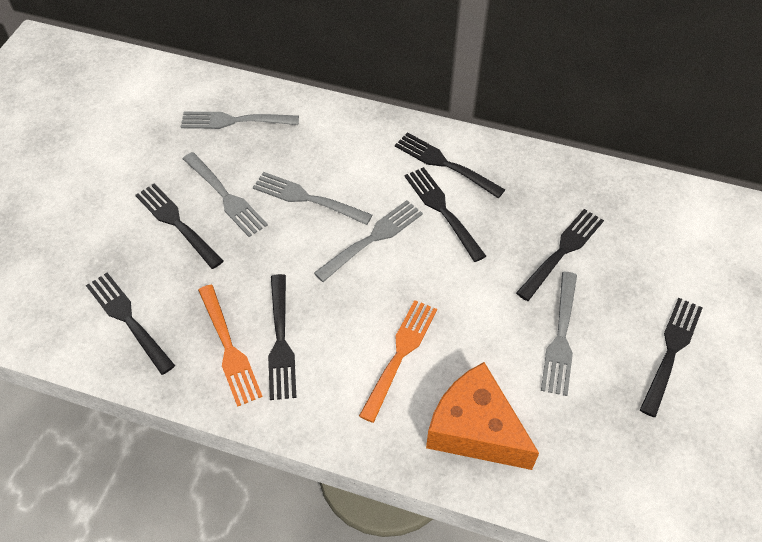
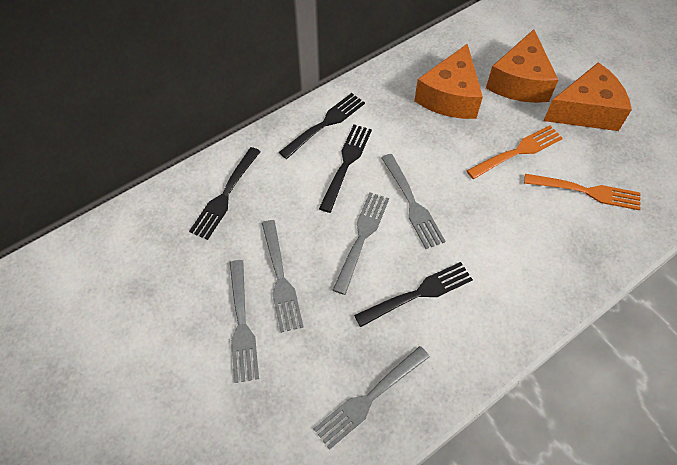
black fork: 7 -> 4
orange cheese: 1 -> 3

